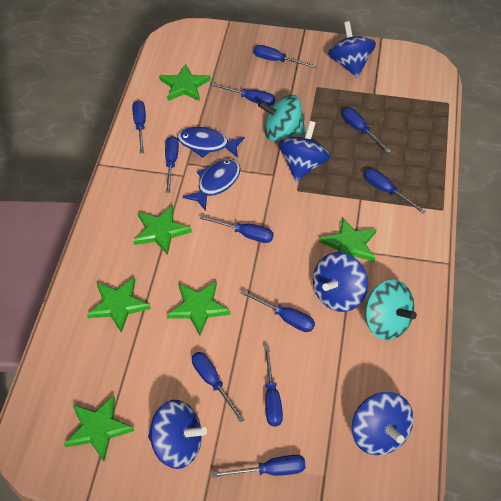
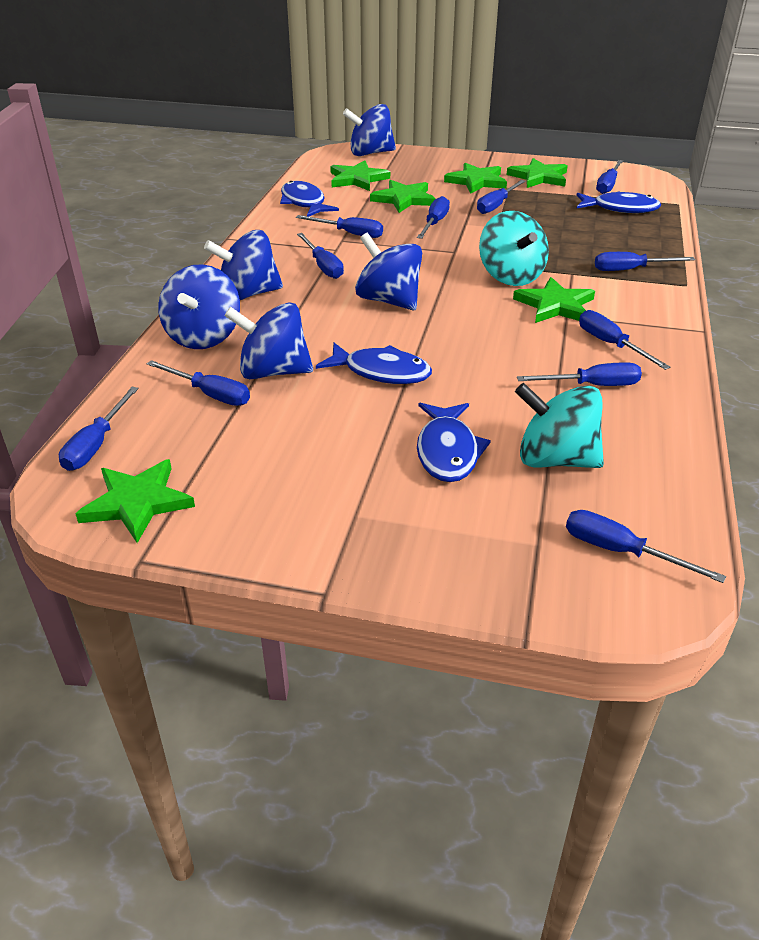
blue fish: 2 -> 4

